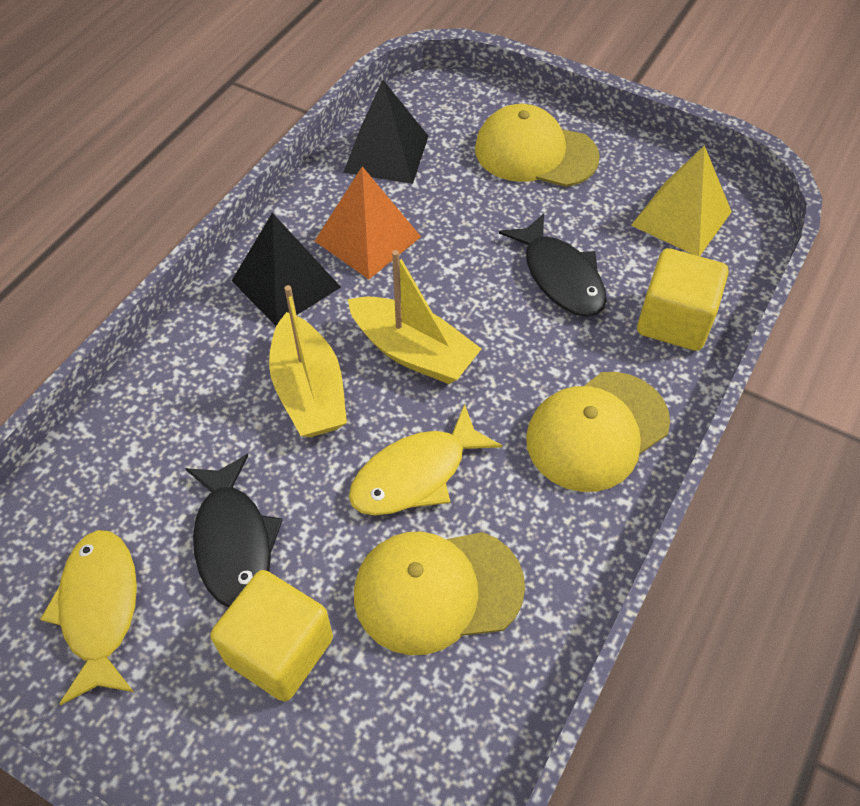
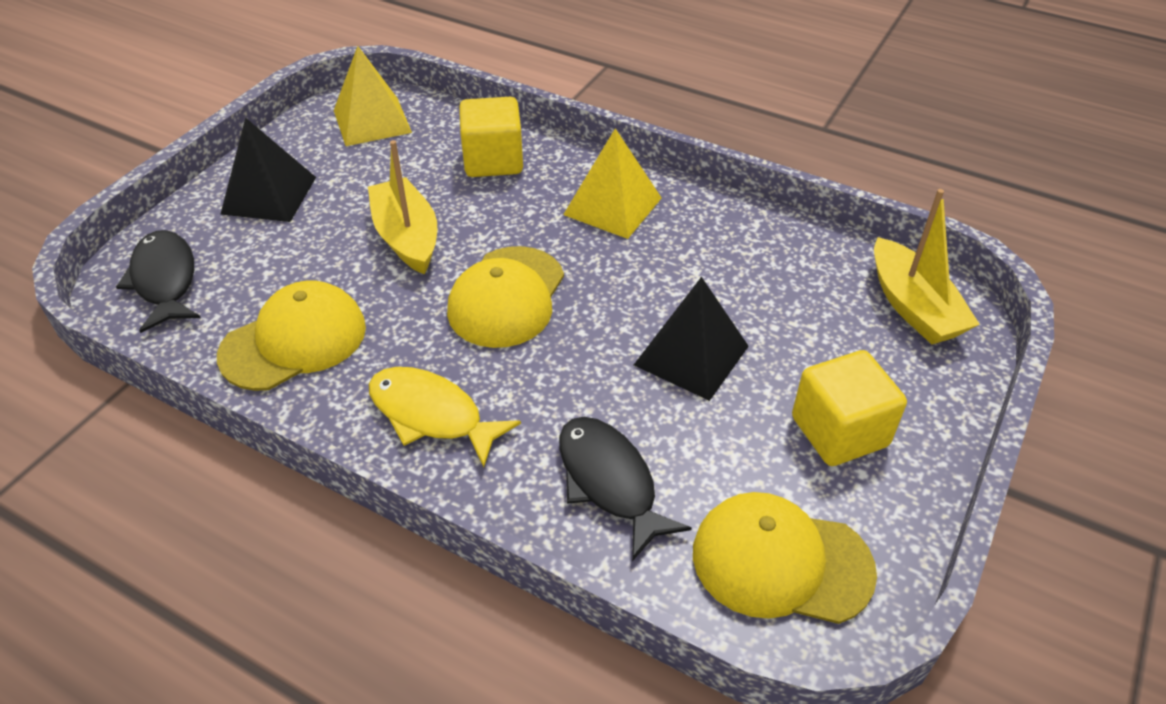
orange pyramid: 1 -> 0
yellow fish: 2 -> 1
yellow pyramid: 1 -> 2

